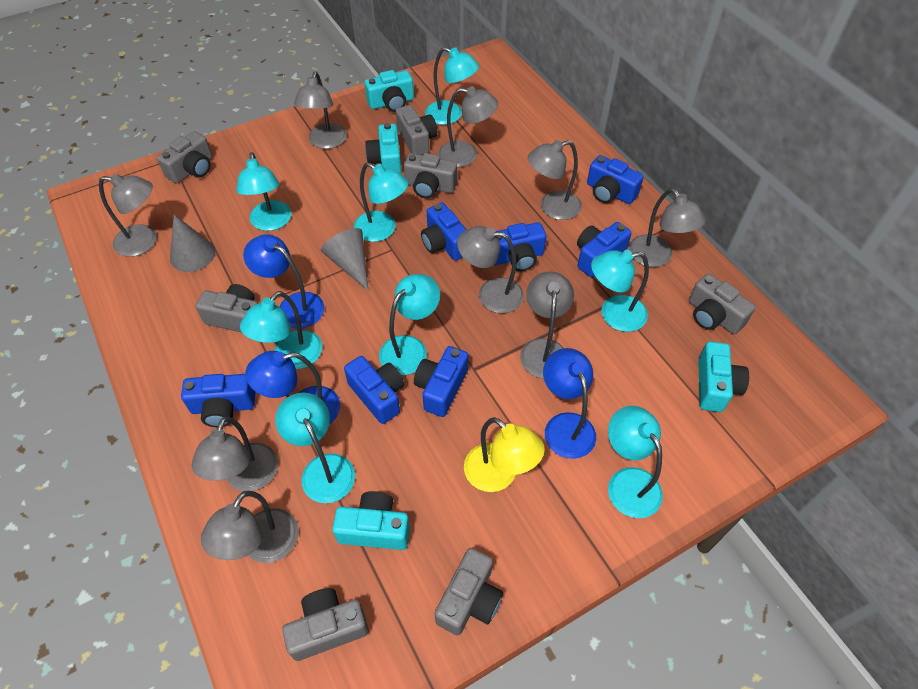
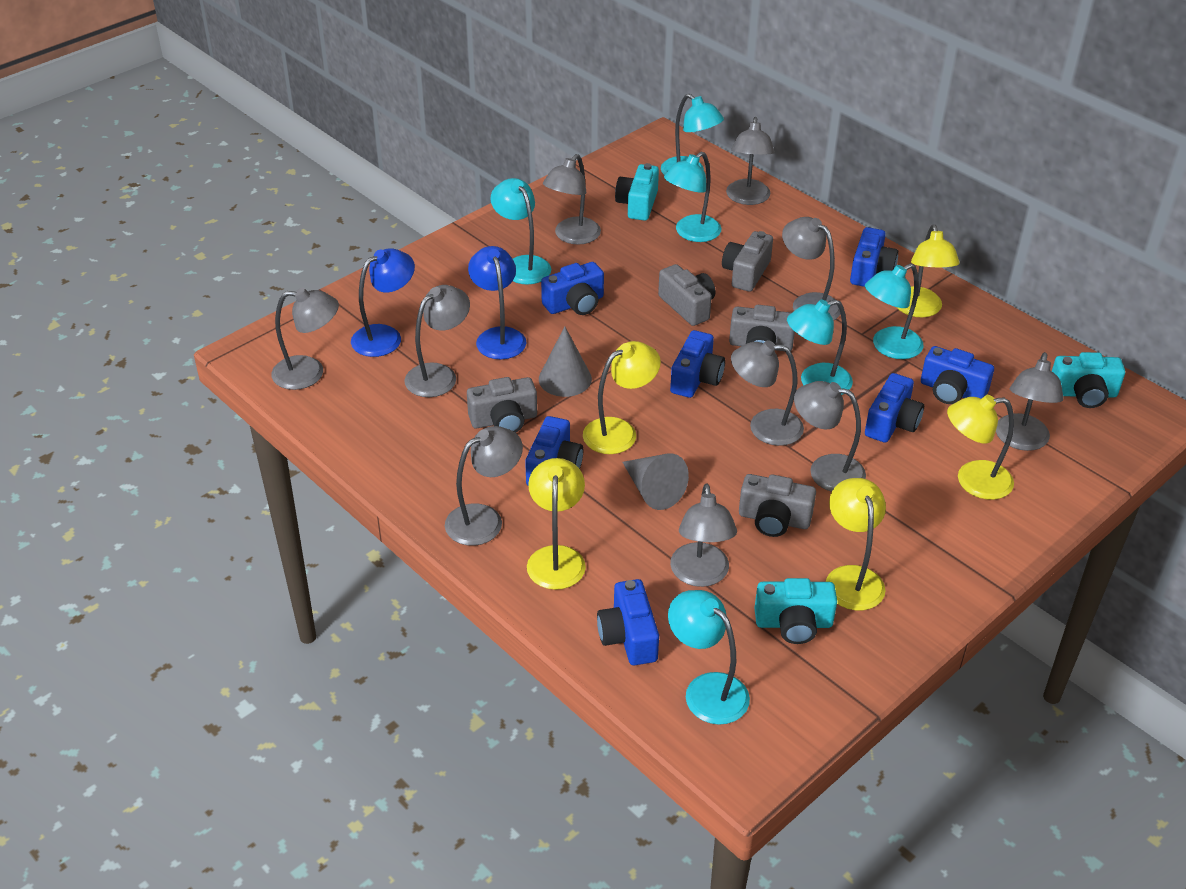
blue lamp: 3 -> 2
grey camera: 7 -> 5
grey lamp: 9 -> 10
turquoise camera: 4 -> 3
turquoise lamp: 8 -> 6
yellow lamp: 1 -> 5

